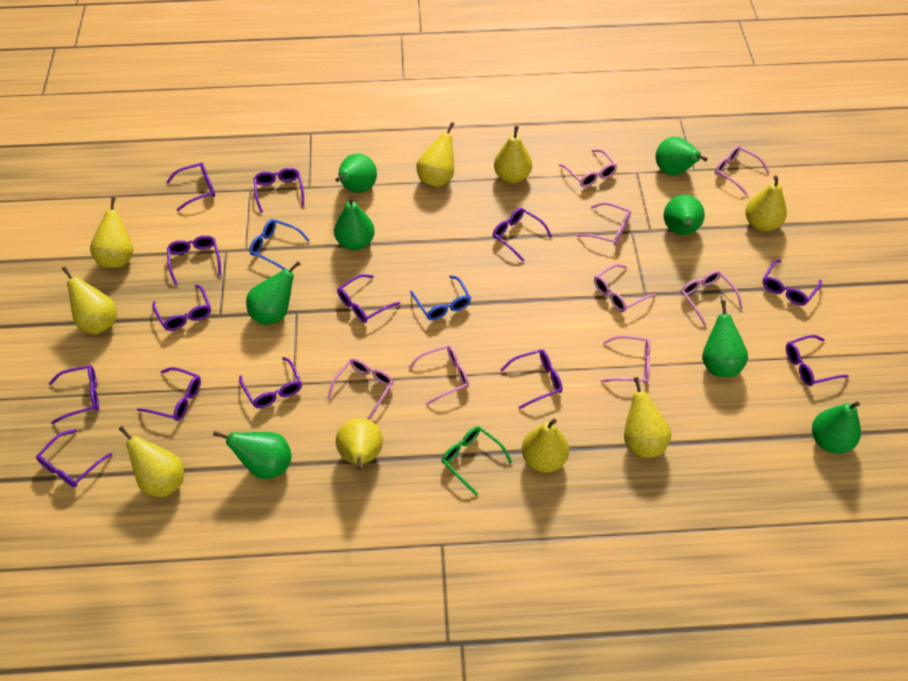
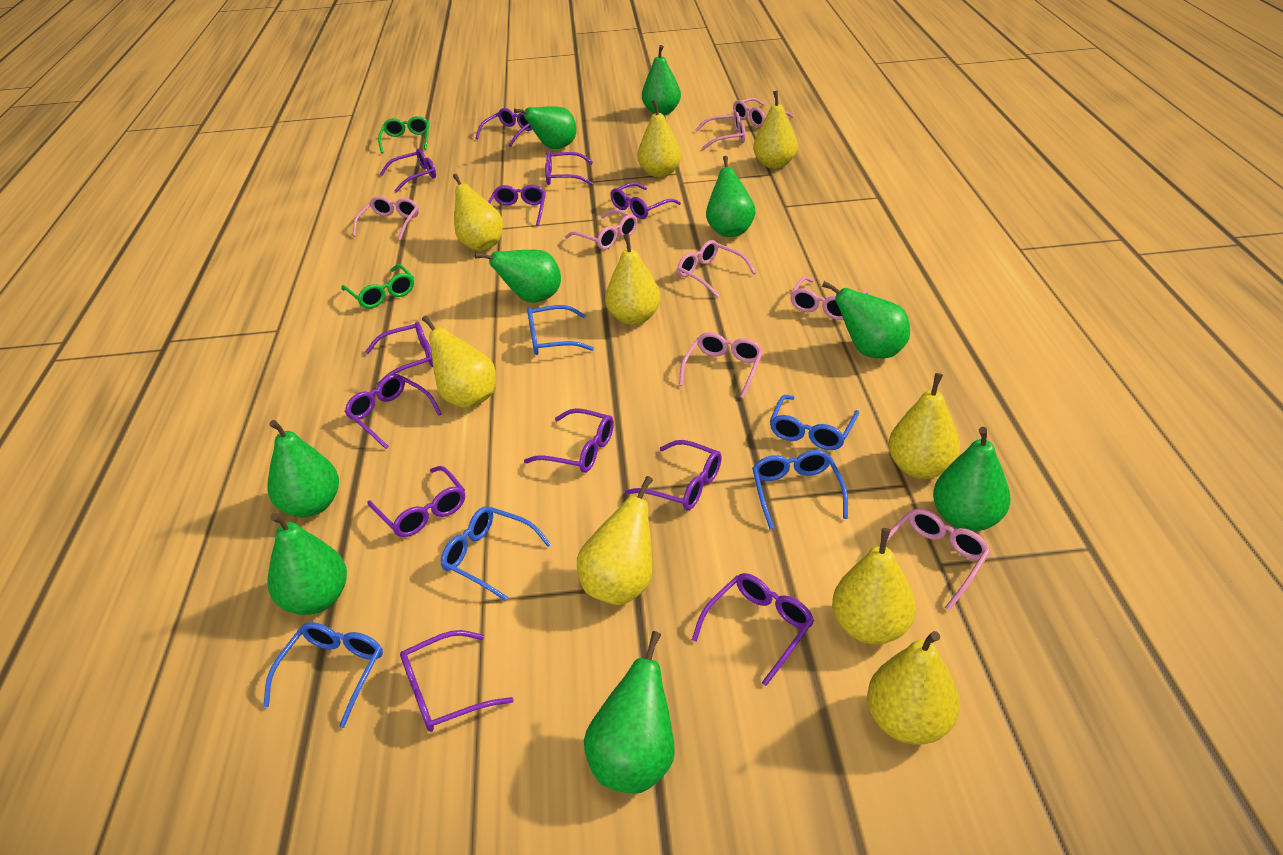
blue glasses: 2 -> 5
green glasses: 1 -> 2
green pear: 8 -> 9
purple glasses: 13 -> 12

